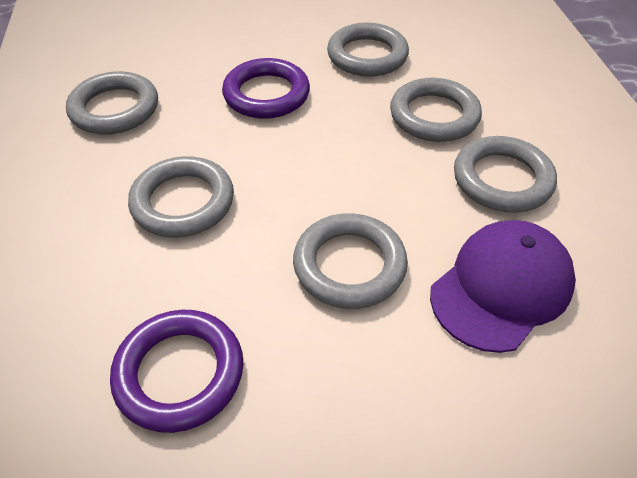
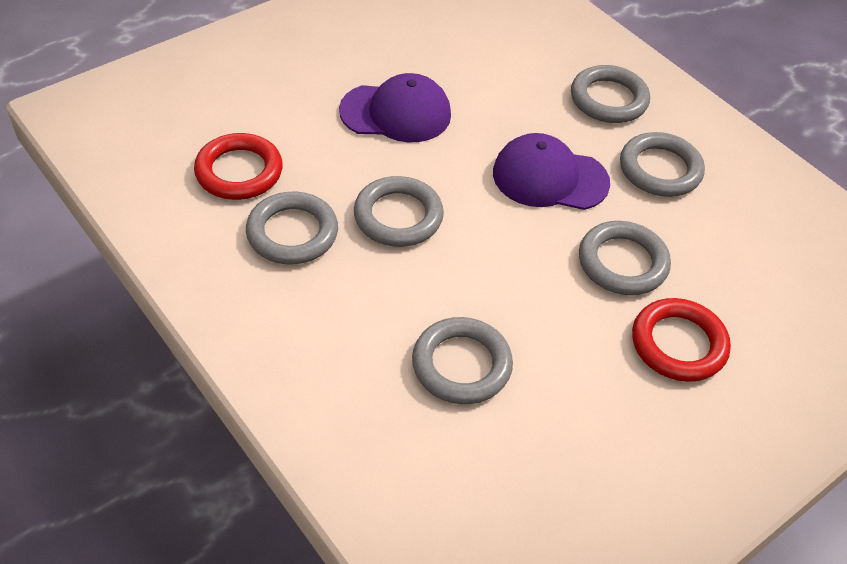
purple cap: 1 -> 2
purple ring: 2 -> 0
red ring: 0 -> 2

